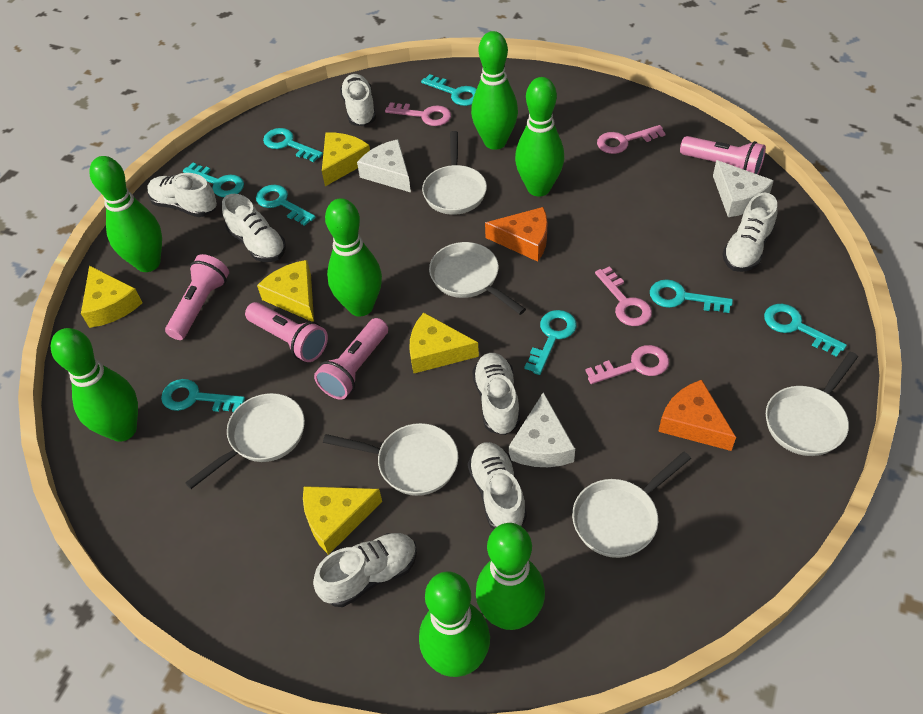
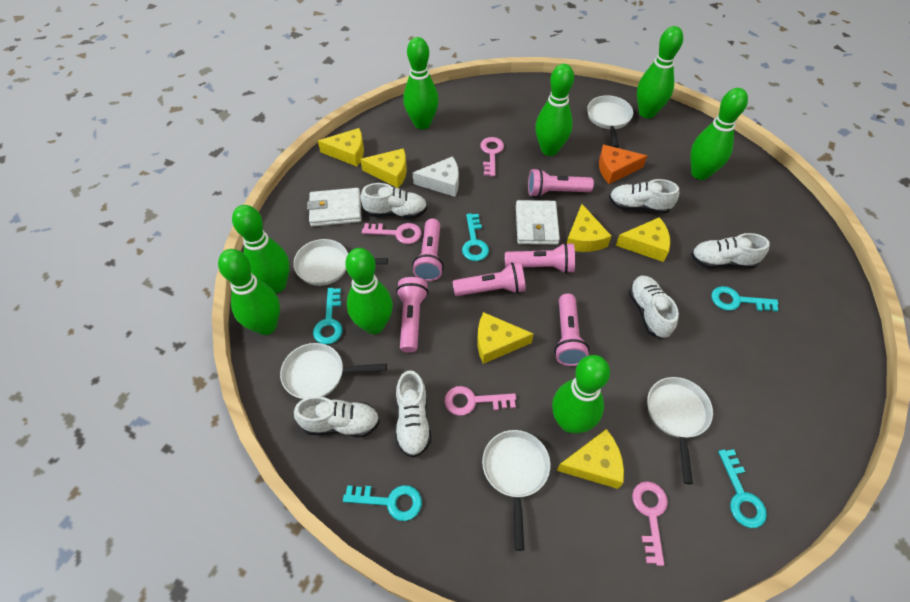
green bowling pin: 7 -> 8
orange cheese: 2 -> 1
pink flashlight: 4 -> 6
turquoise key: 8 -> 5
white cheese: 3 -> 1
white pan: 6 -> 5
white shoe: 7 -> 6
white wallet: 0 -> 2
yellow cheese: 5 -> 6

